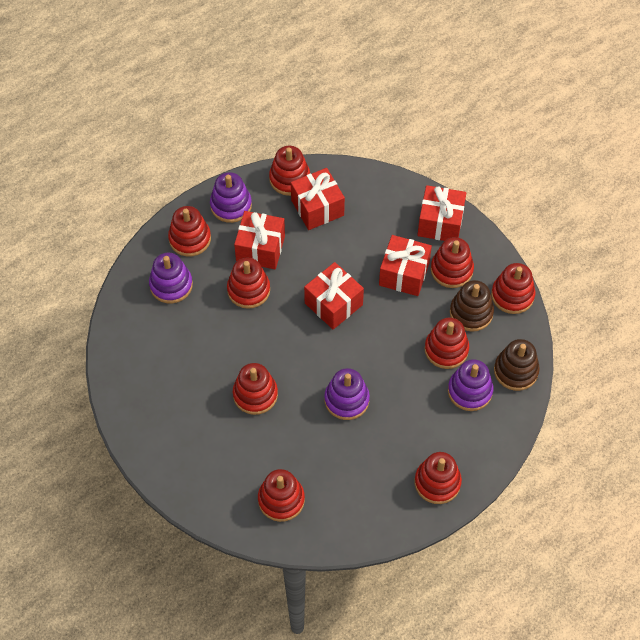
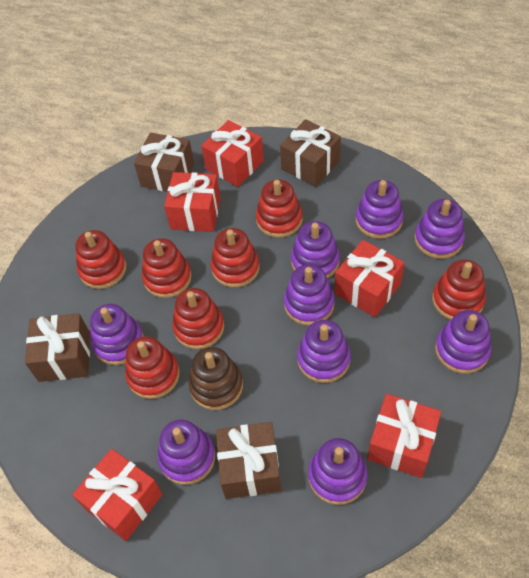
brown gift: 0 -> 4
brown stacking toy: 2 -> 1
purple stacking toy: 4 -> 9
red stacking toy: 9 -> 7

